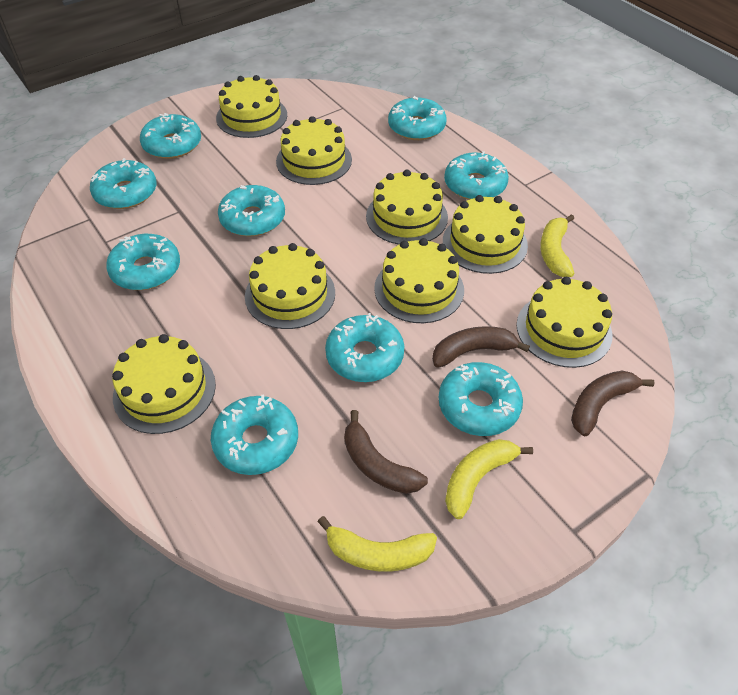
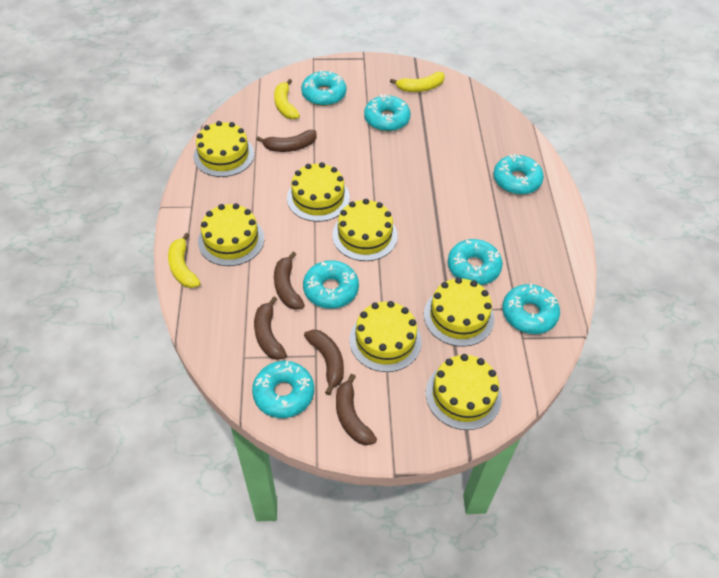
brown banana: 3 -> 5
turquoise donut: 9 -> 7
yellow cake: 8 -> 7

